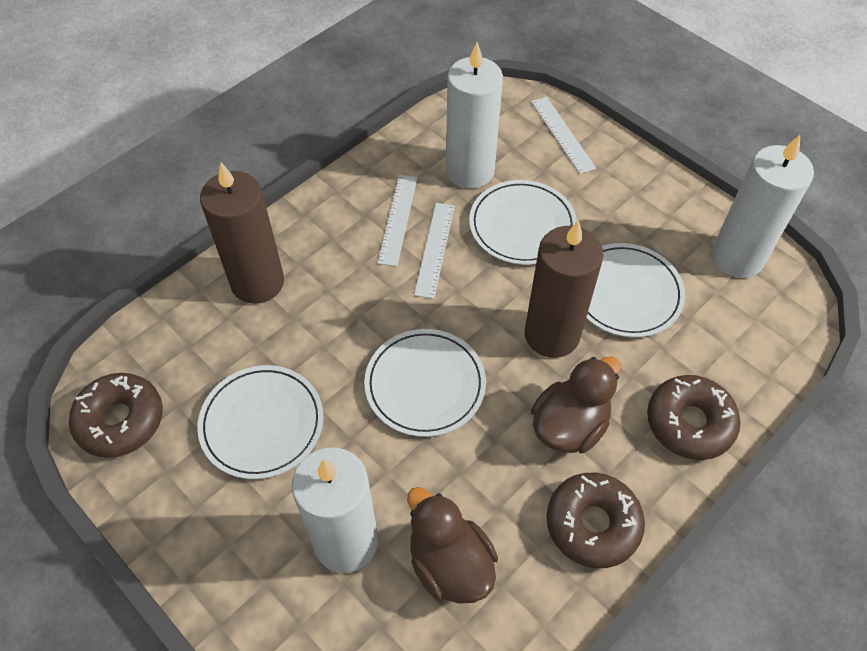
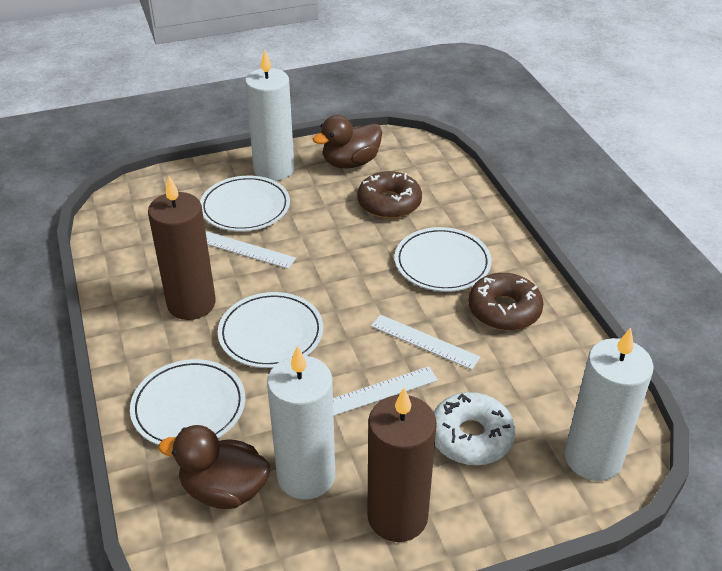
brown donut: 3 -> 2
white donut: 0 -> 1

